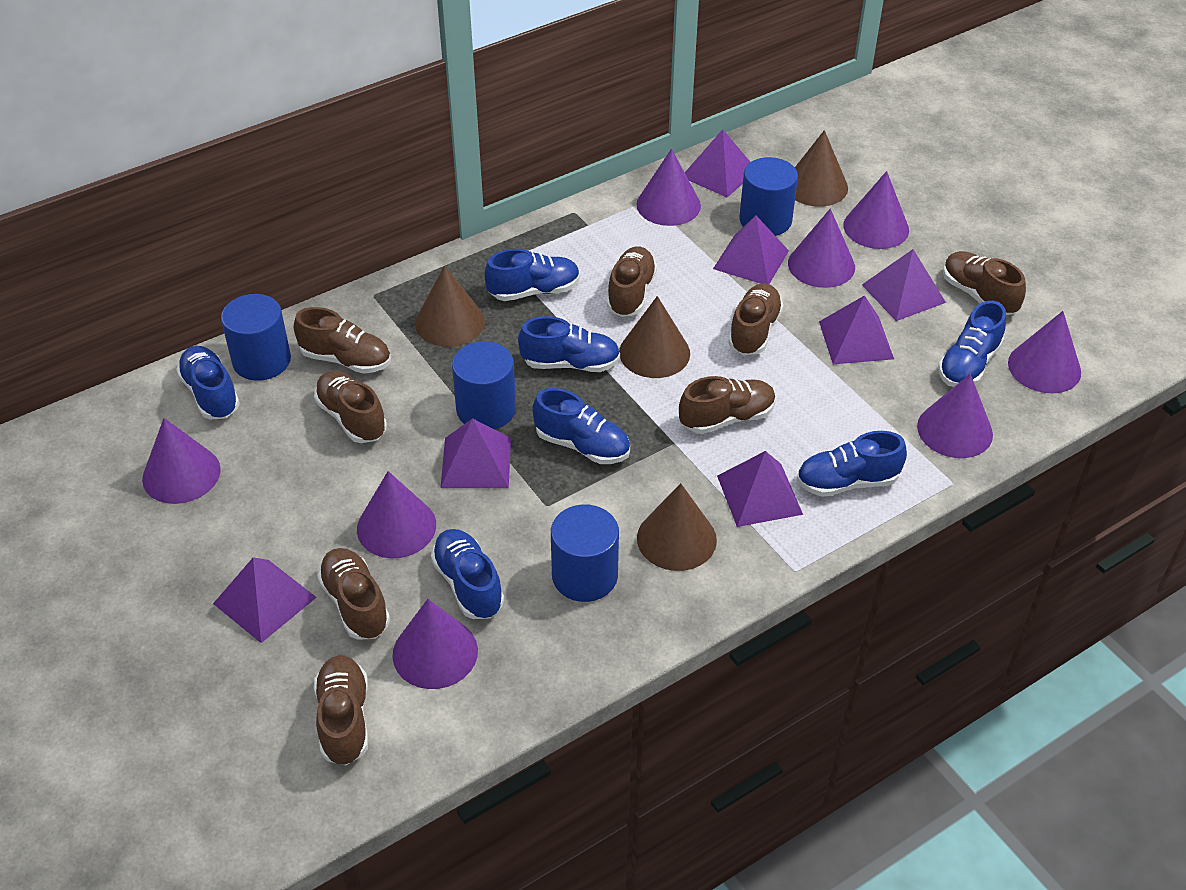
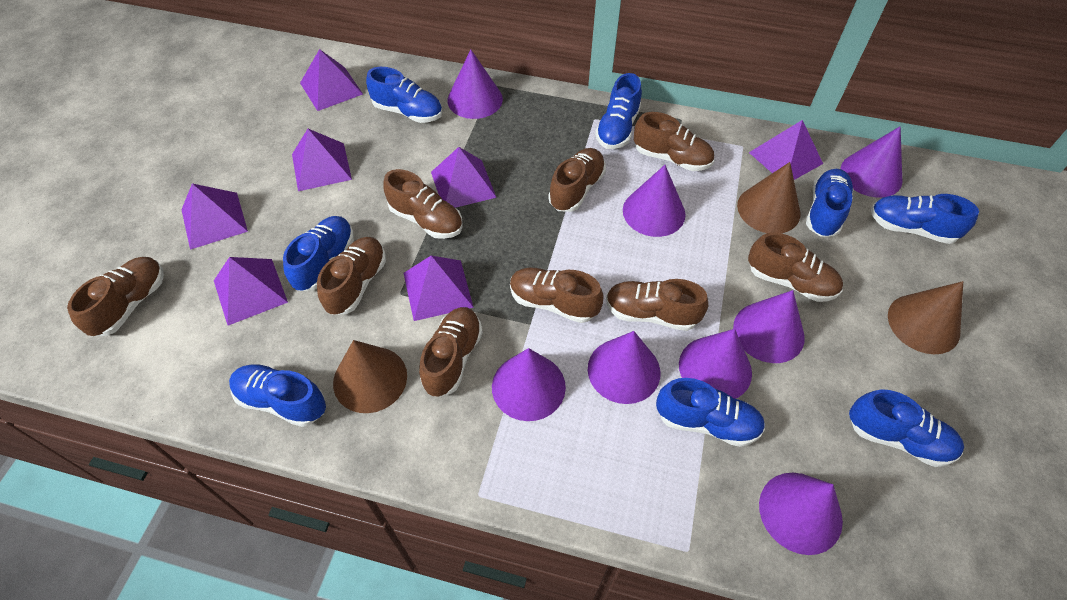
blue cylinder: 4 -> 0
blue shoe: 7 -> 8
brown cone: 4 -> 3
brown shoe: 8 -> 9

